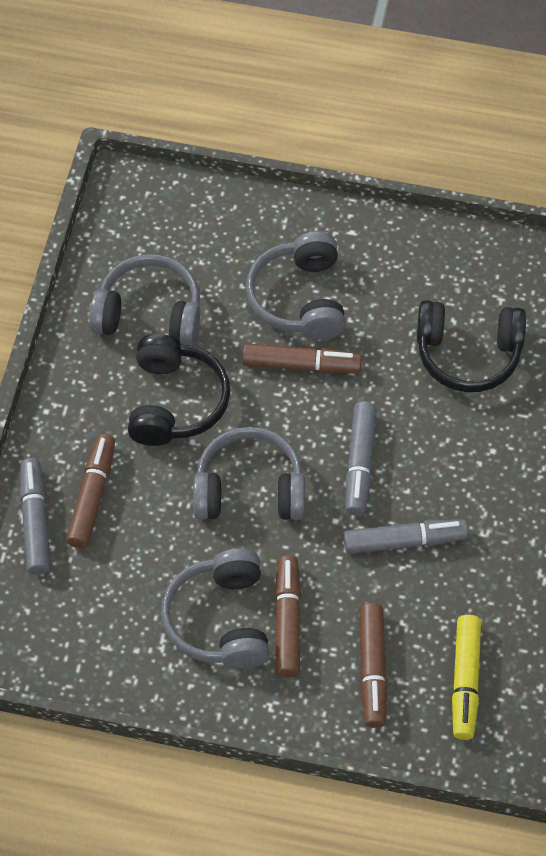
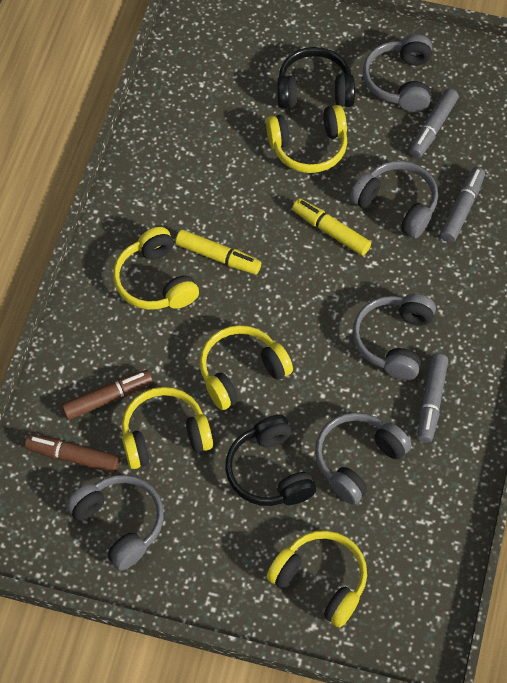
brown marker: 4 -> 2
grey headphones: 4 -> 5
yellow headphones: 0 -> 5
yellow marker: 1 -> 2

